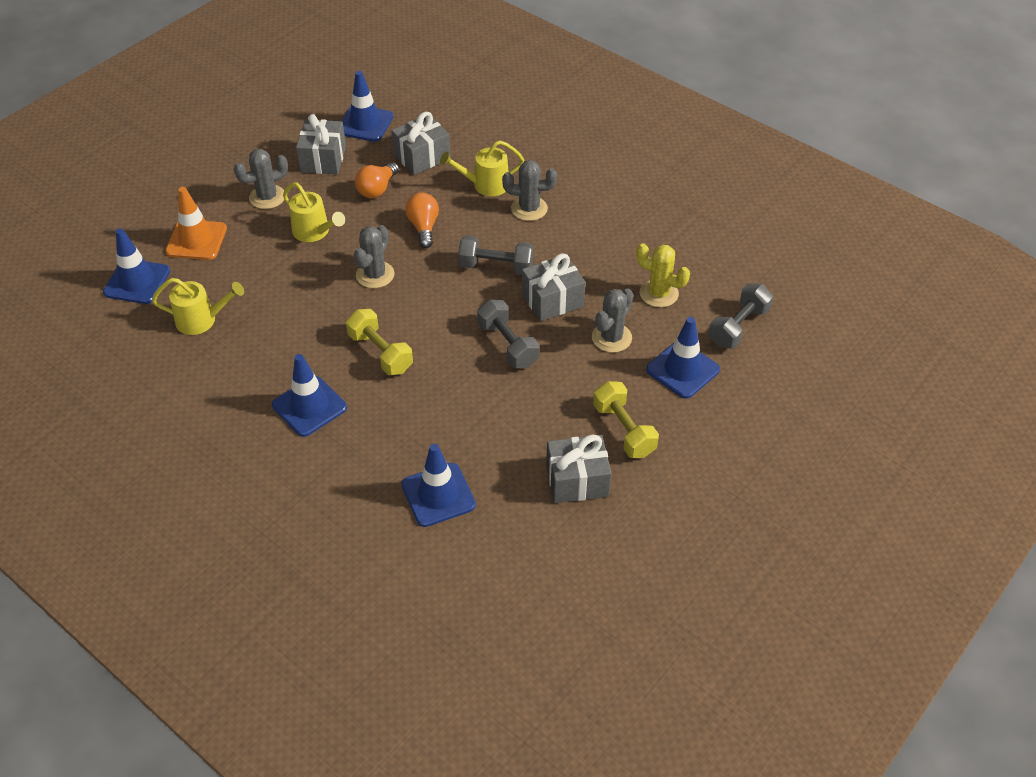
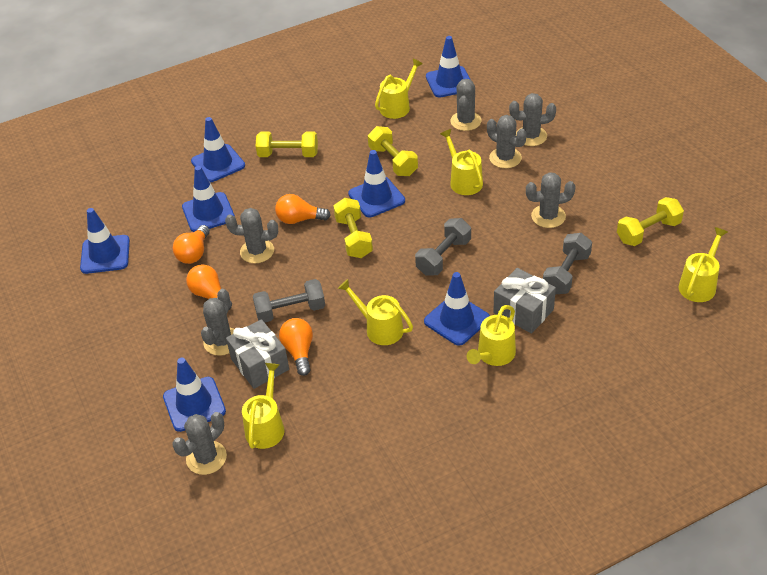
blue traffic cone: 5 -> 7
grey cactus: 4 -> 7
grey gift: 4 -> 2
orange light bulb: 2 -> 4
orange traffic cone: 1 -> 0
yellow cactus: 1 -> 0
yellow dumbbell: 2 -> 4
yellow watering can: 3 -> 6

